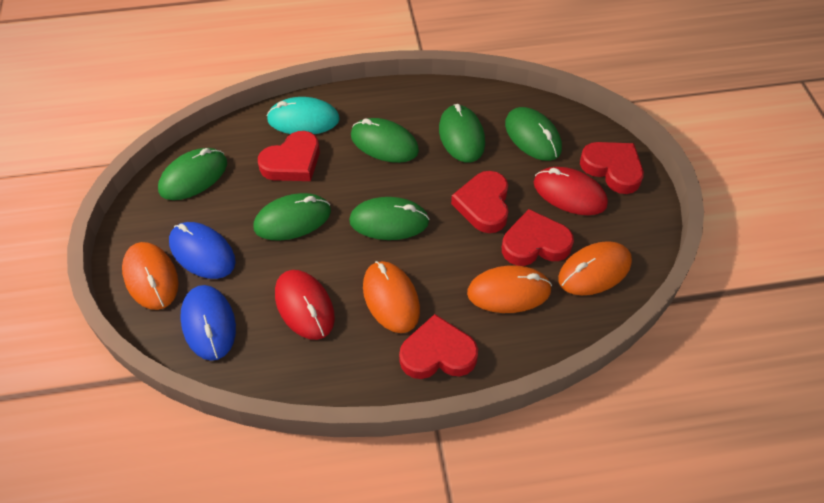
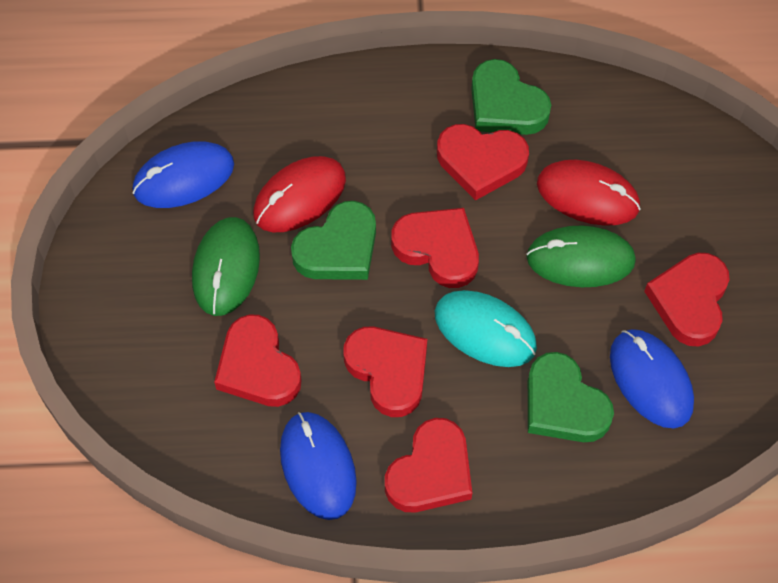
blue mouse: 2 -> 3
green heart: 0 -> 3
green mouse: 6 -> 2
orange mouse: 4 -> 0
red heart: 5 -> 6

